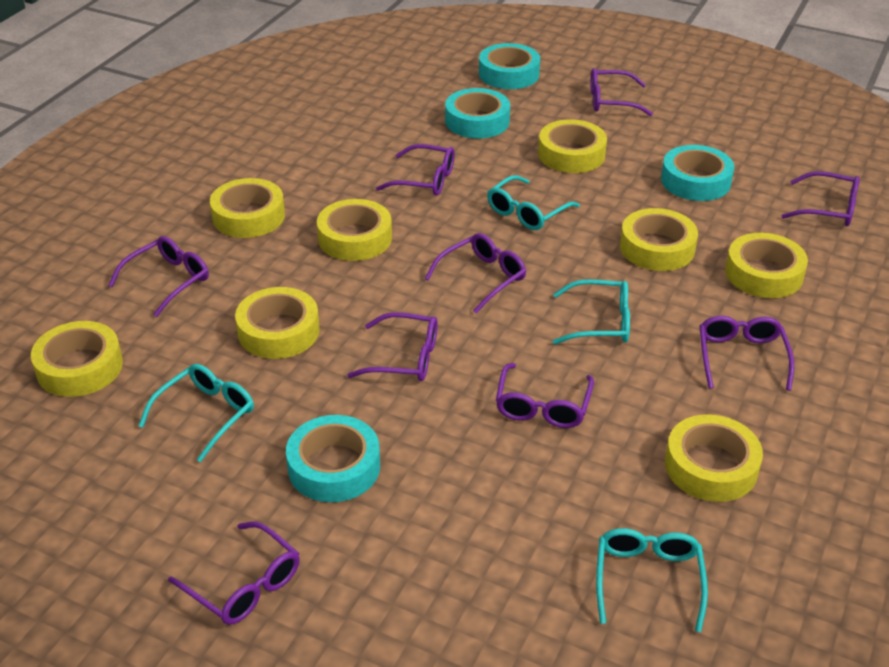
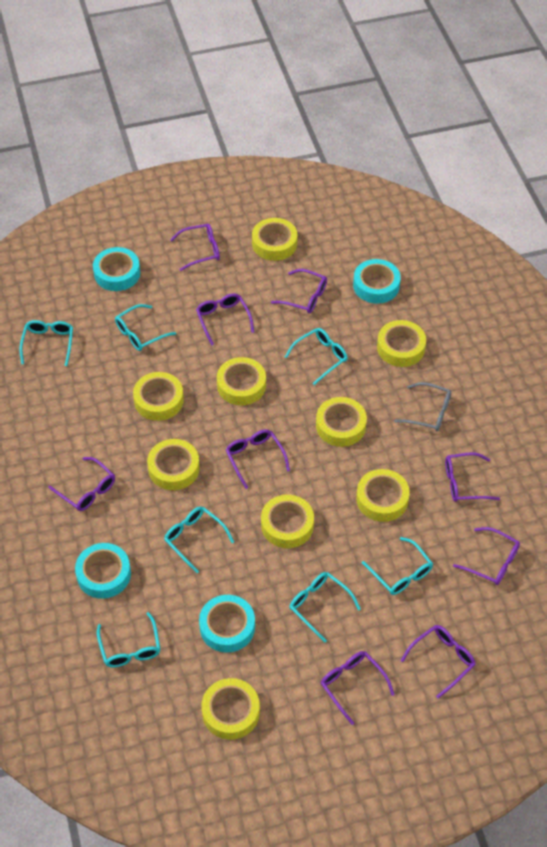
grey glasses: 0 -> 1
turquoise glasses: 4 -> 7
yellow tape: 8 -> 9

